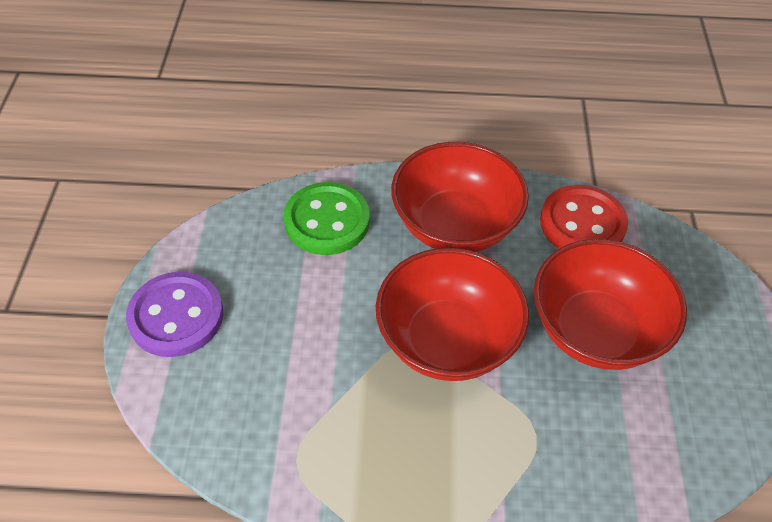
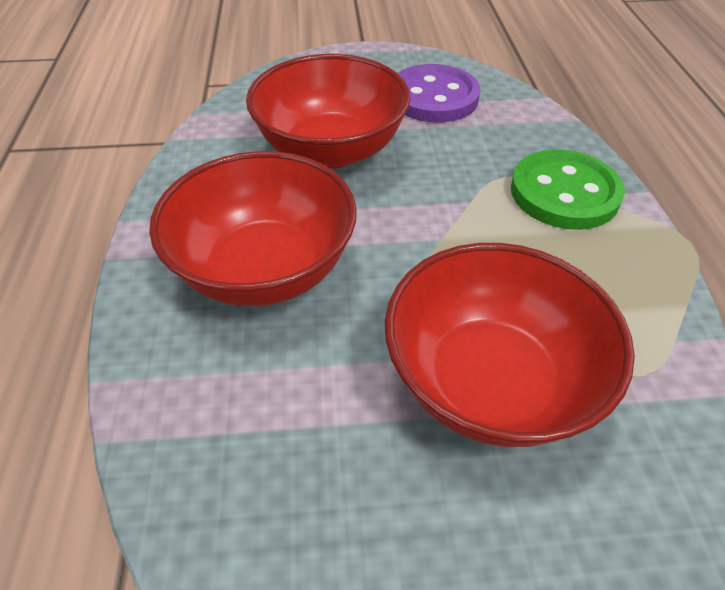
red button: 1 -> 0

